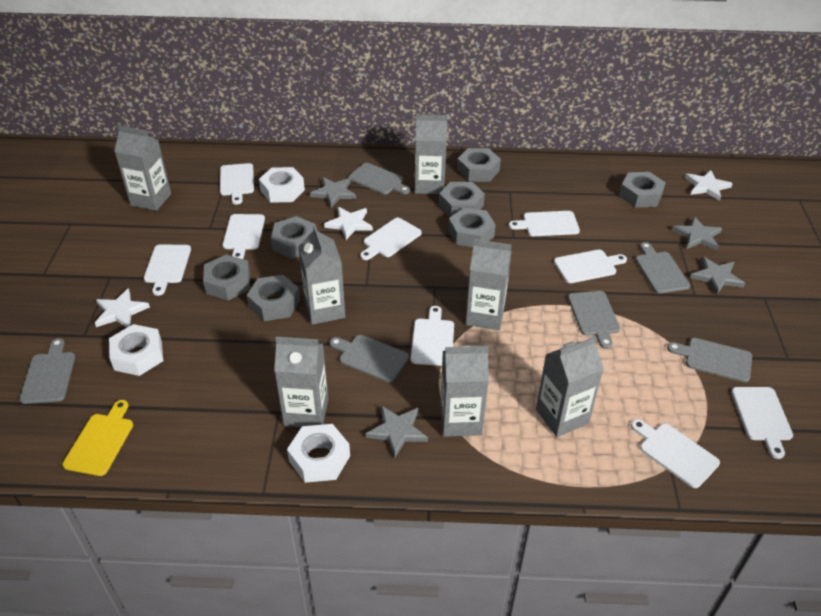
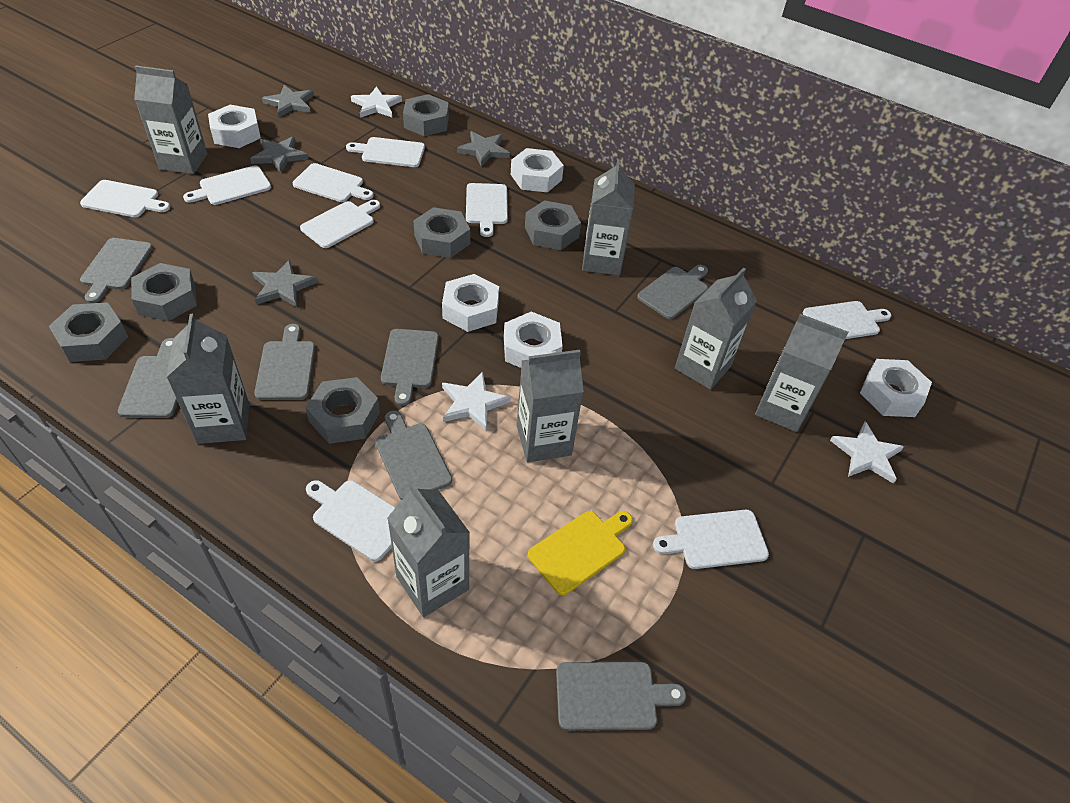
grey cutting board: 6 -> 7
grey nut: 7 -> 6
white nut: 3 -> 5

